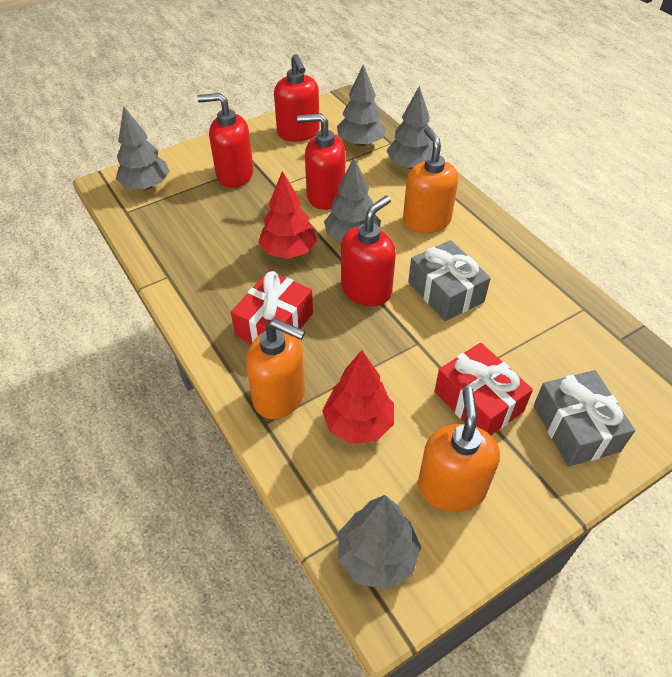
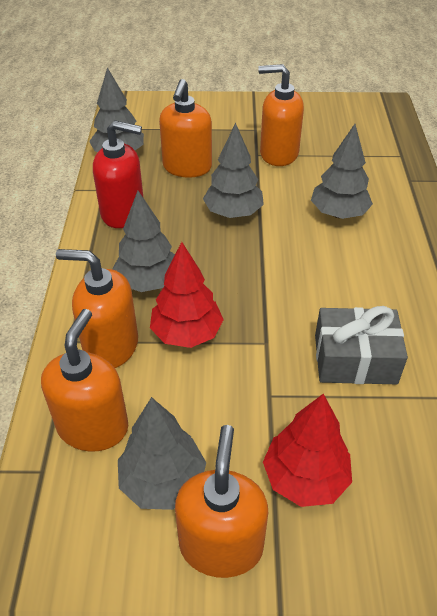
grey gift: 2 -> 1
orange soap dispenser: 3 -> 5
red gift: 2 -> 0
red soap dispenser: 4 -> 1

